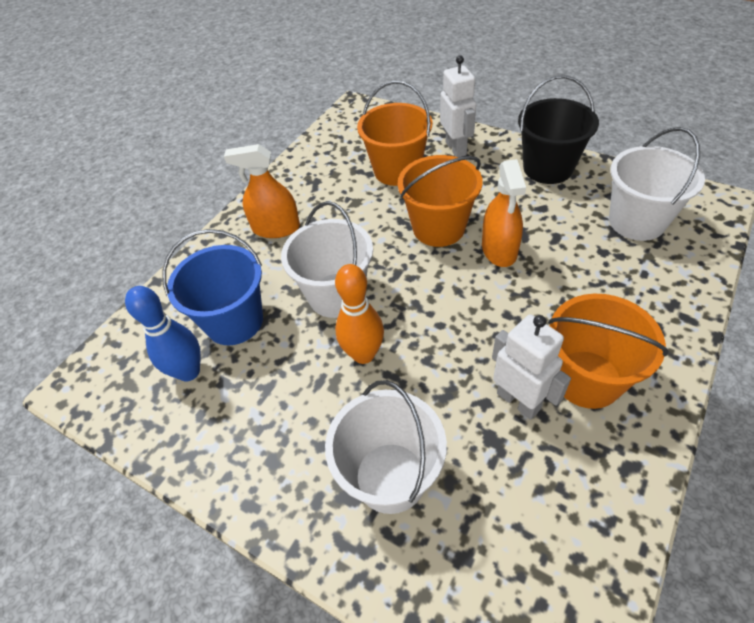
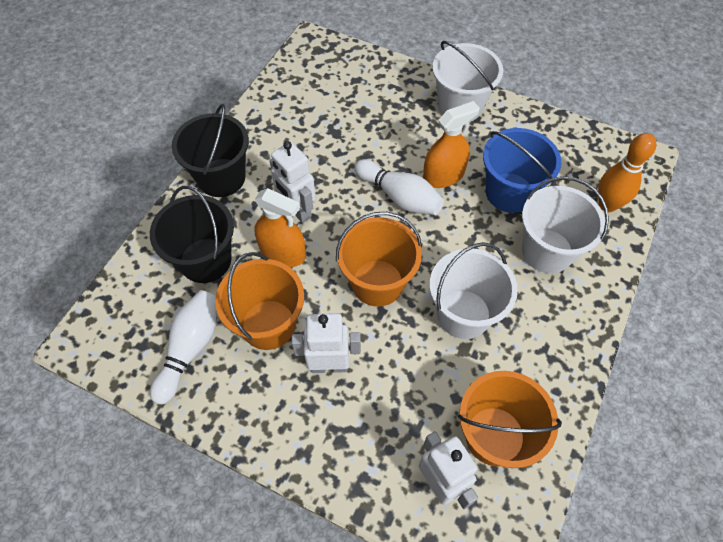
black bucket: 1 -> 2
blue bowling pin: 1 -> 0
white bowling pin: 0 -> 2
white robot: 2 -> 3

